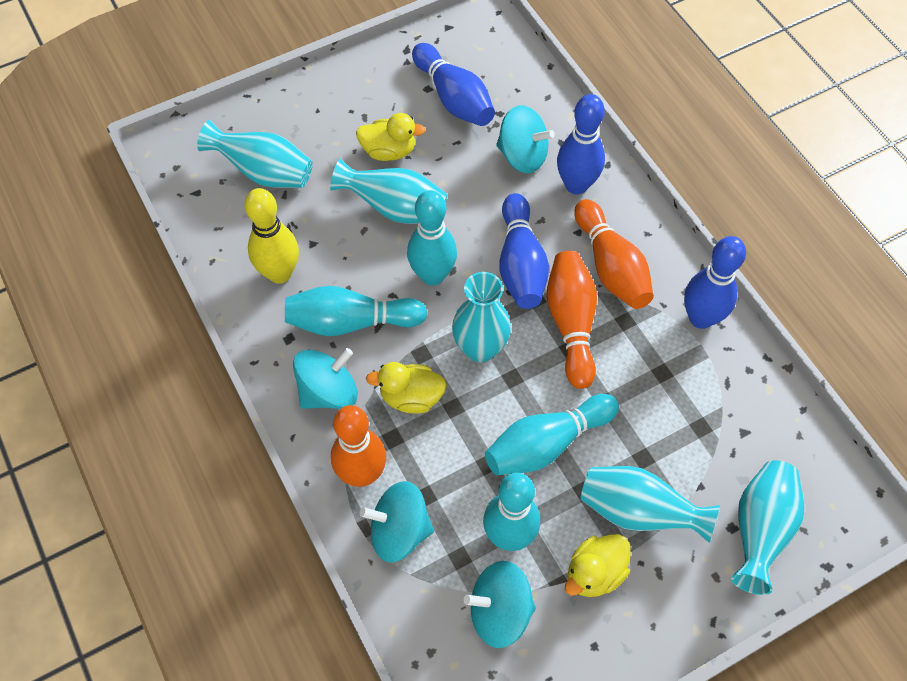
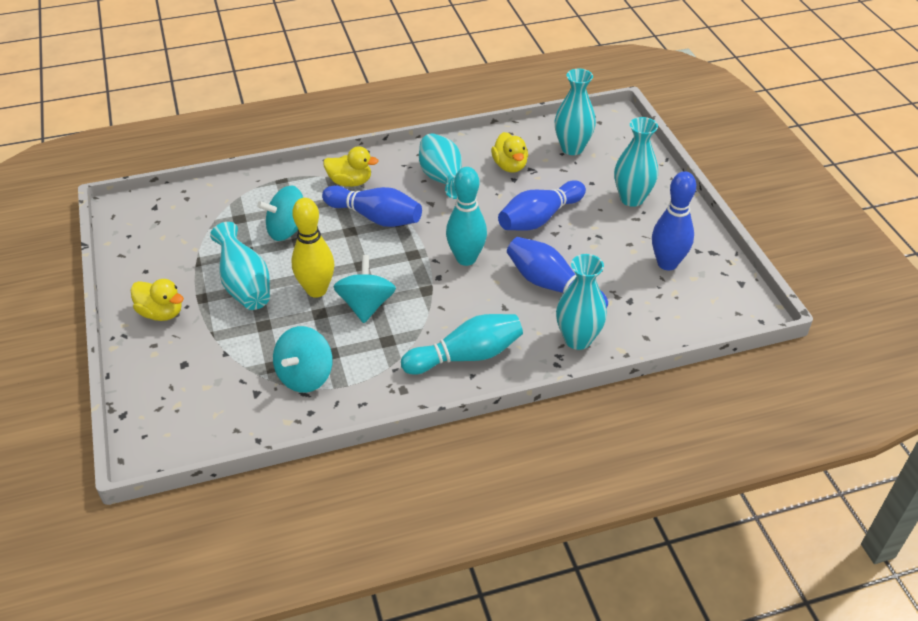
orange bowling pin: 3 -> 0
turquoise bowling pin: 4 -> 2
turquoise spinning top: 4 -> 3

